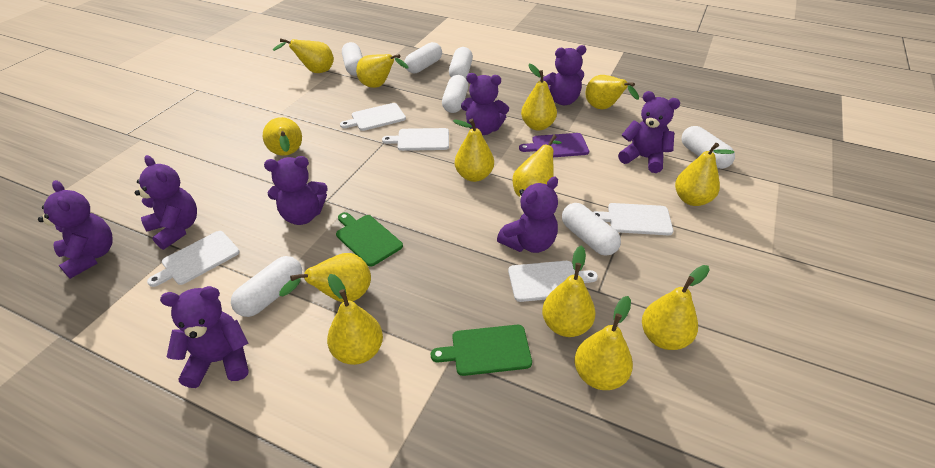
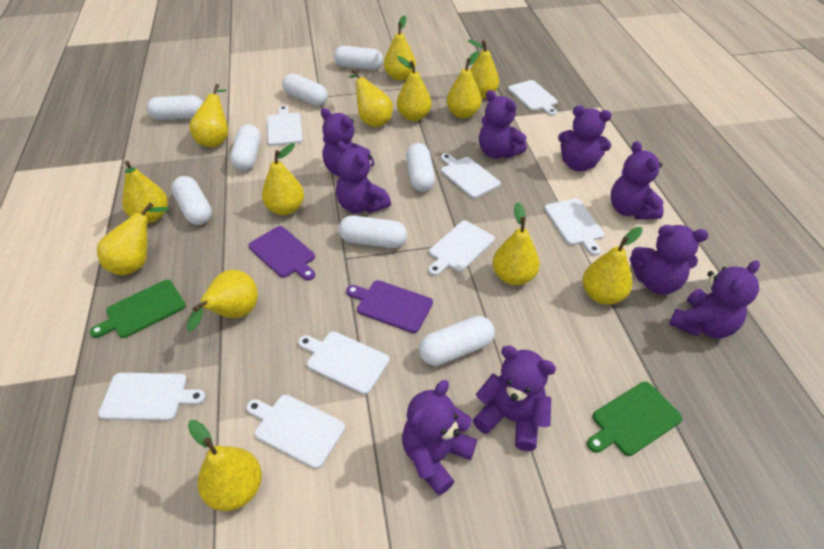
purple cutting board: 1 -> 2
purple teddy bear: 8 -> 9
white capsule: 7 -> 8
white cutting board: 5 -> 8

